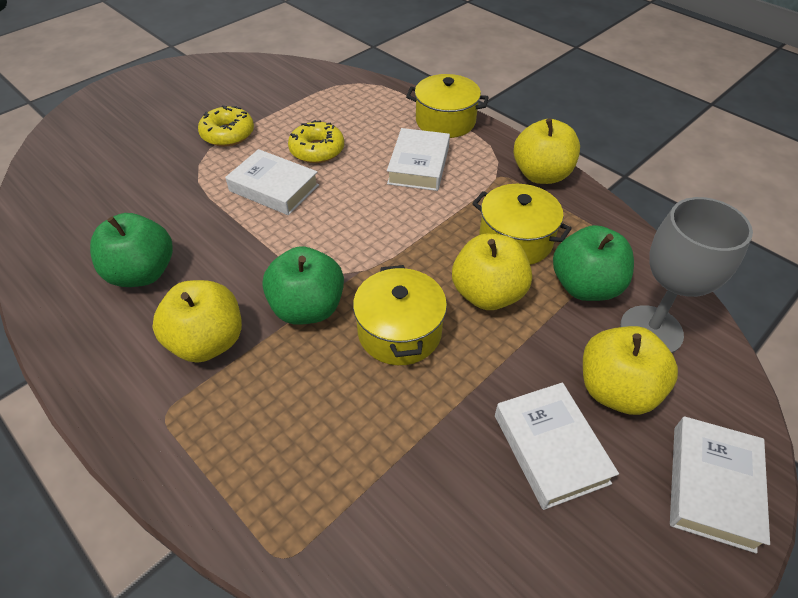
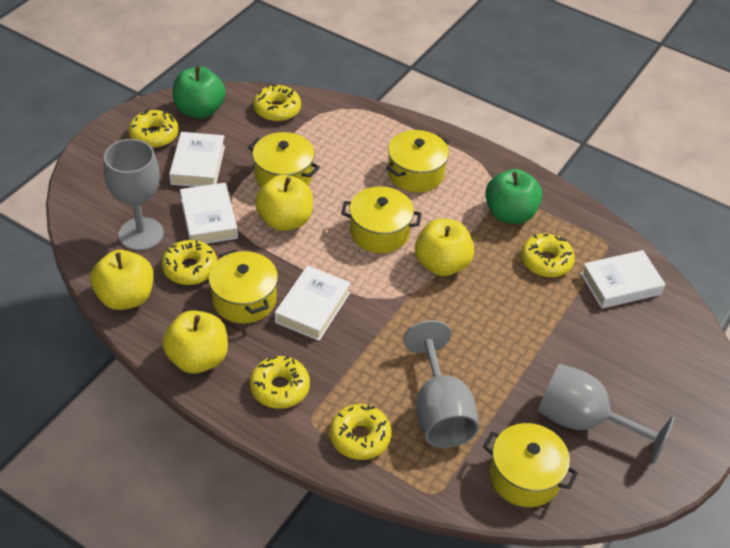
green apple: 3 -> 2
grey goblet: 1 -> 3
yellow donut: 2 -> 6
yellow pot: 3 -> 5

